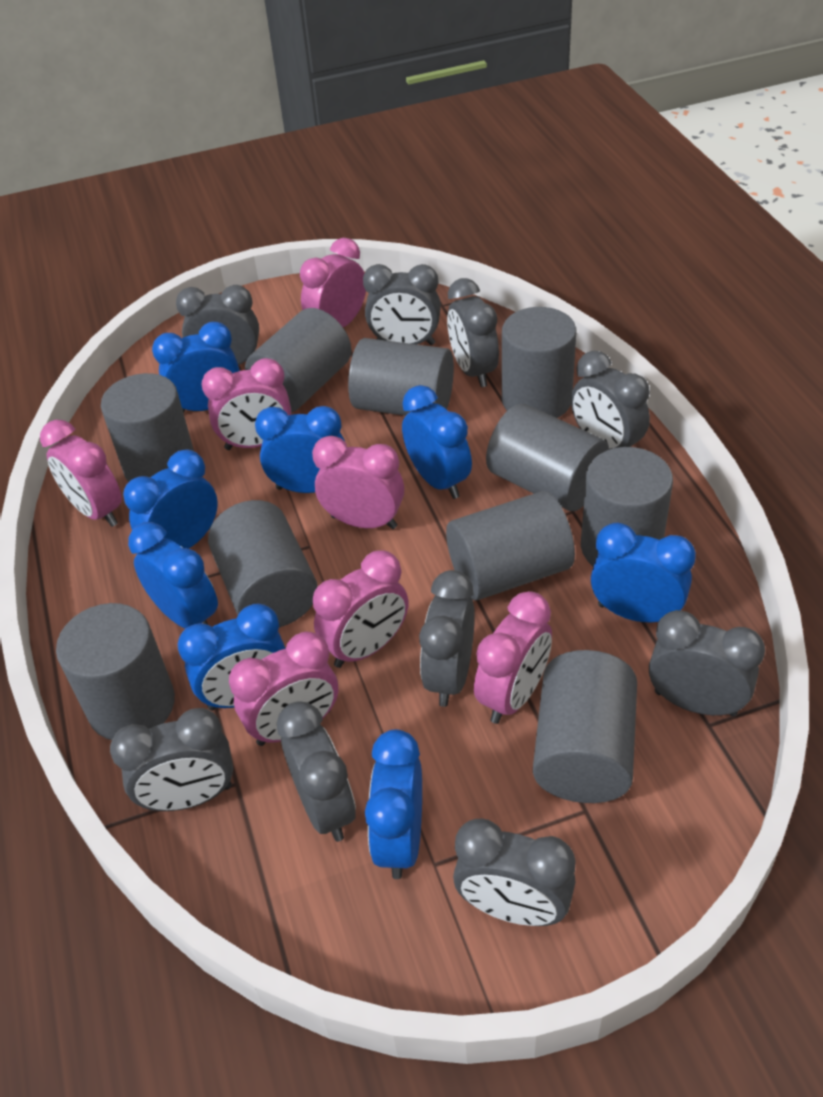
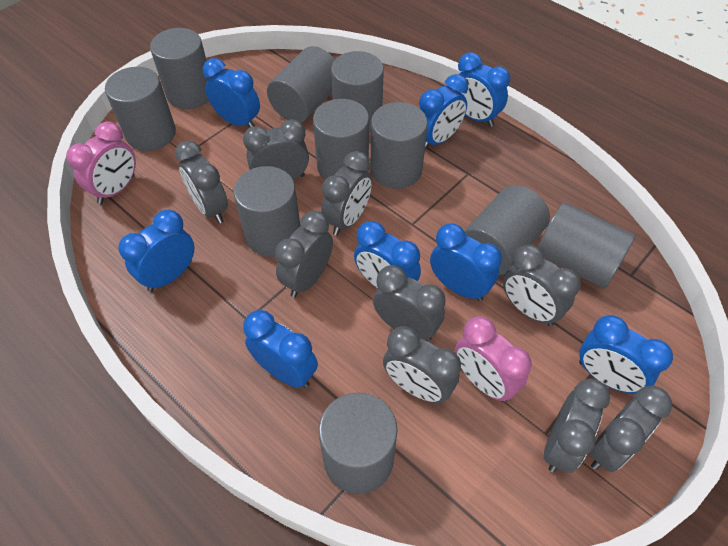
pink clock: 7 -> 2

